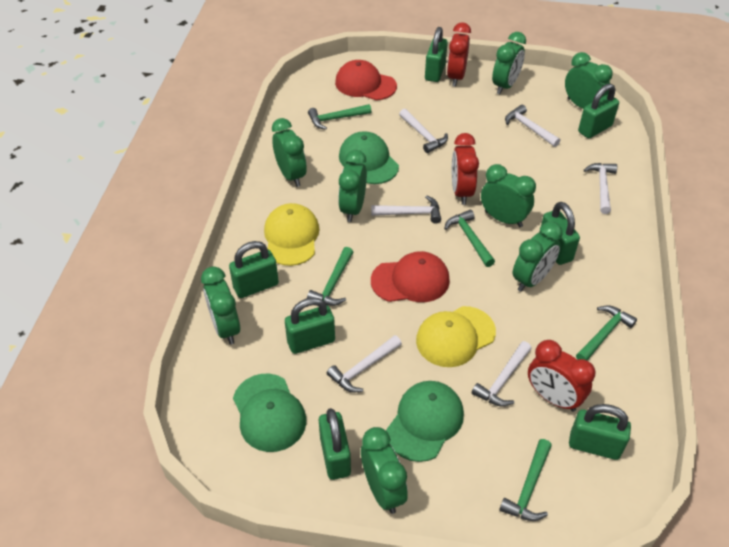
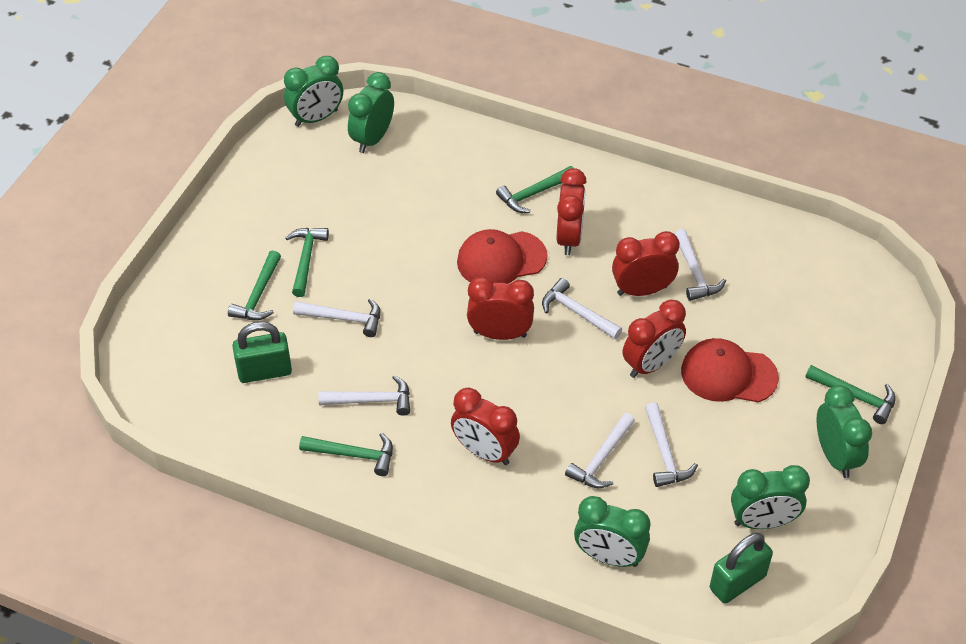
green cap: 3 -> 0
green clock: 8 -> 5
green padlock: 7 -> 2
red clock: 3 -> 5
yellow cap: 2 -> 0

